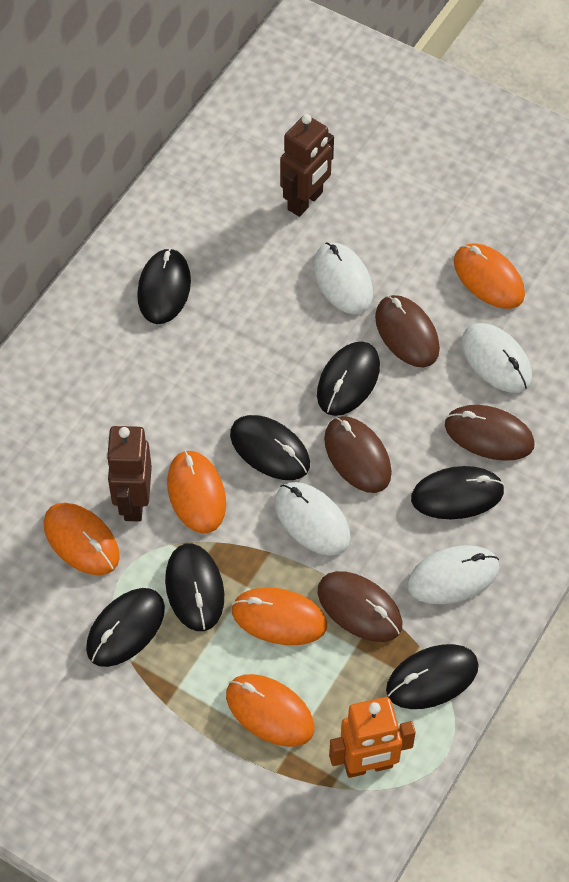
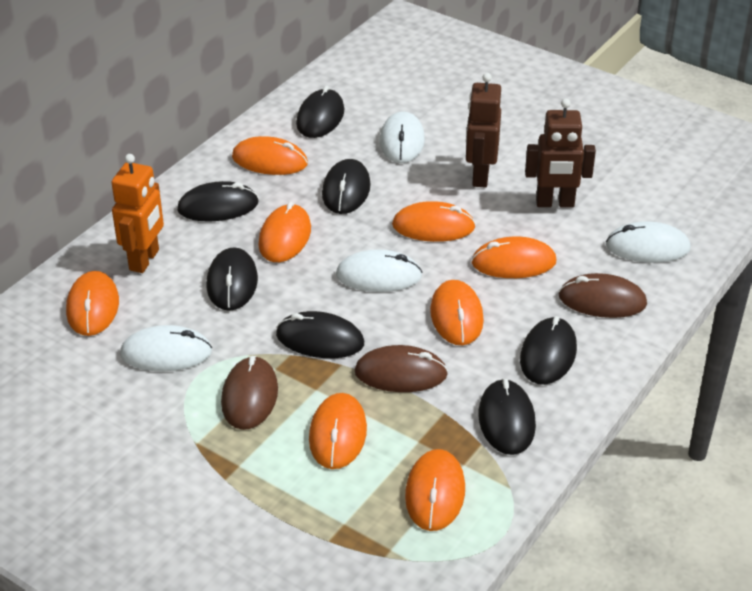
brown mouse: 4 -> 3
orange mouse: 5 -> 8

